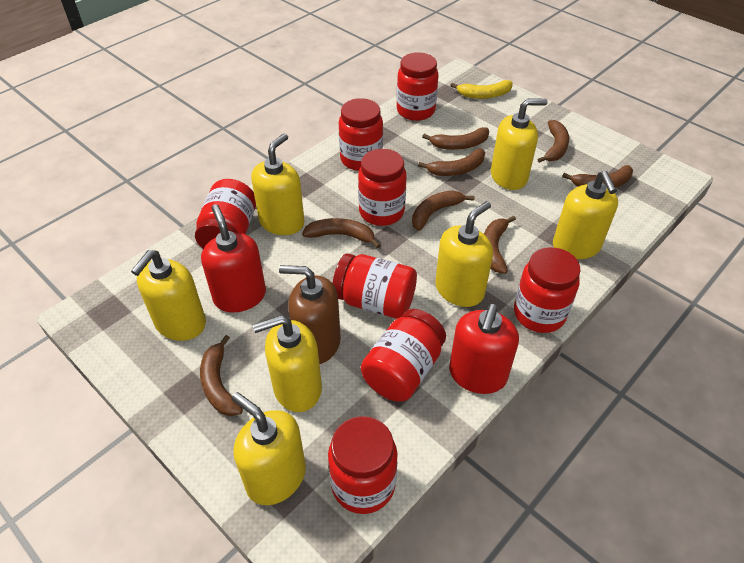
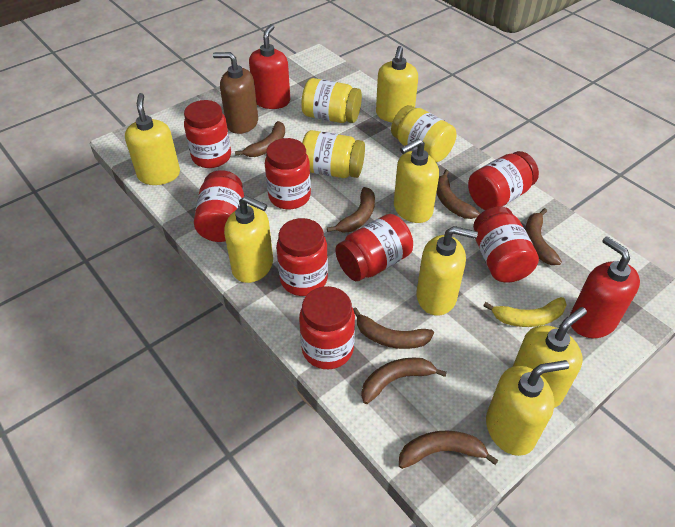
brown banana: 8 -> 7
yellow jar: 0 -> 3

